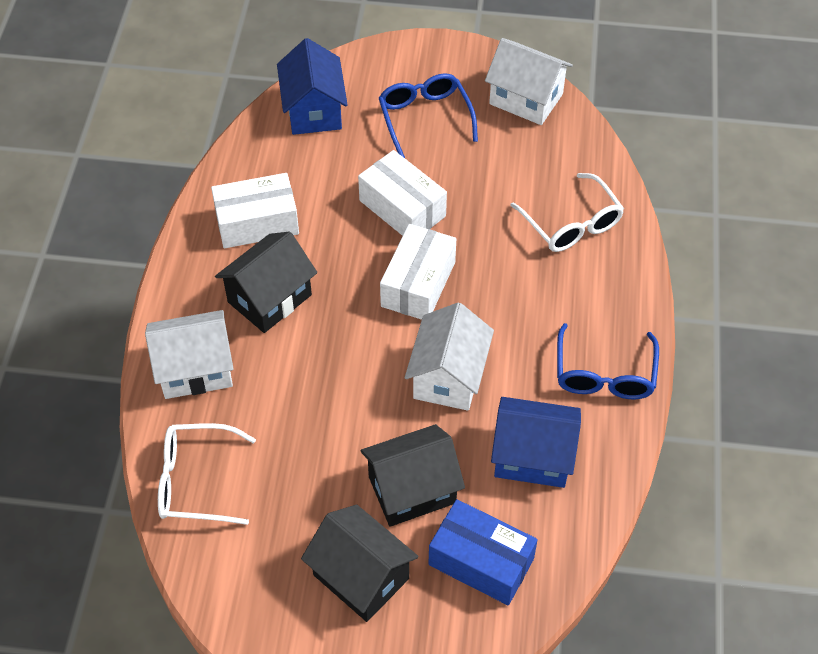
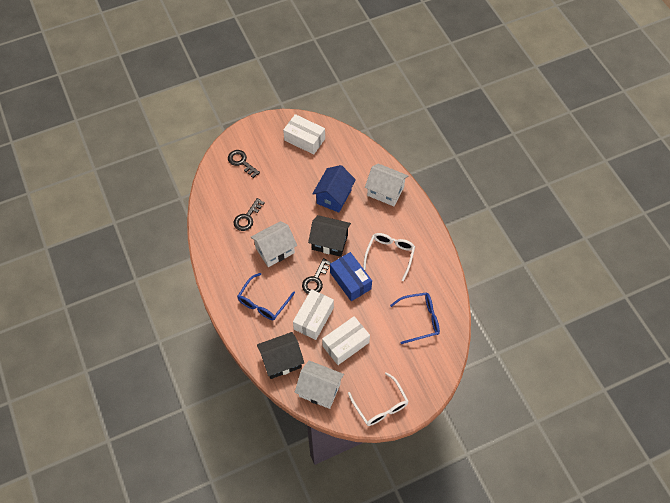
black house: 3 -> 2
black key: 0 -> 3
blue house: 2 -> 1

